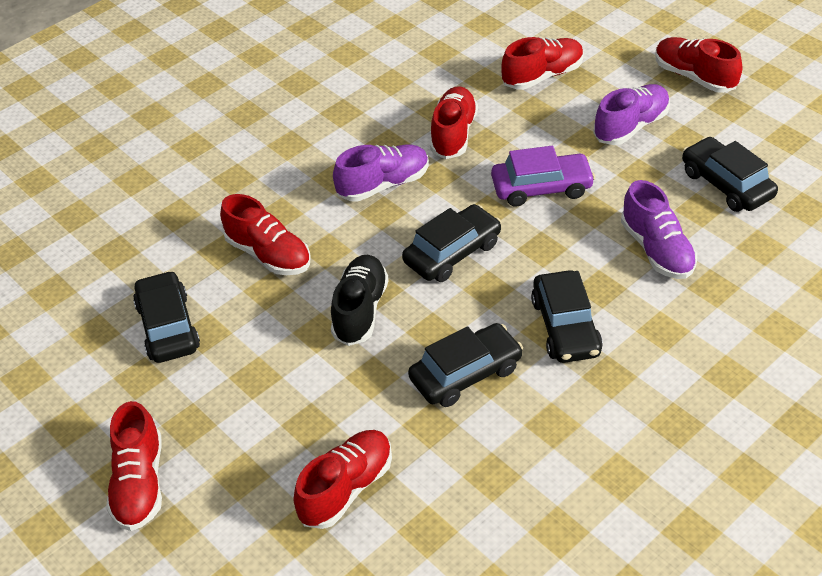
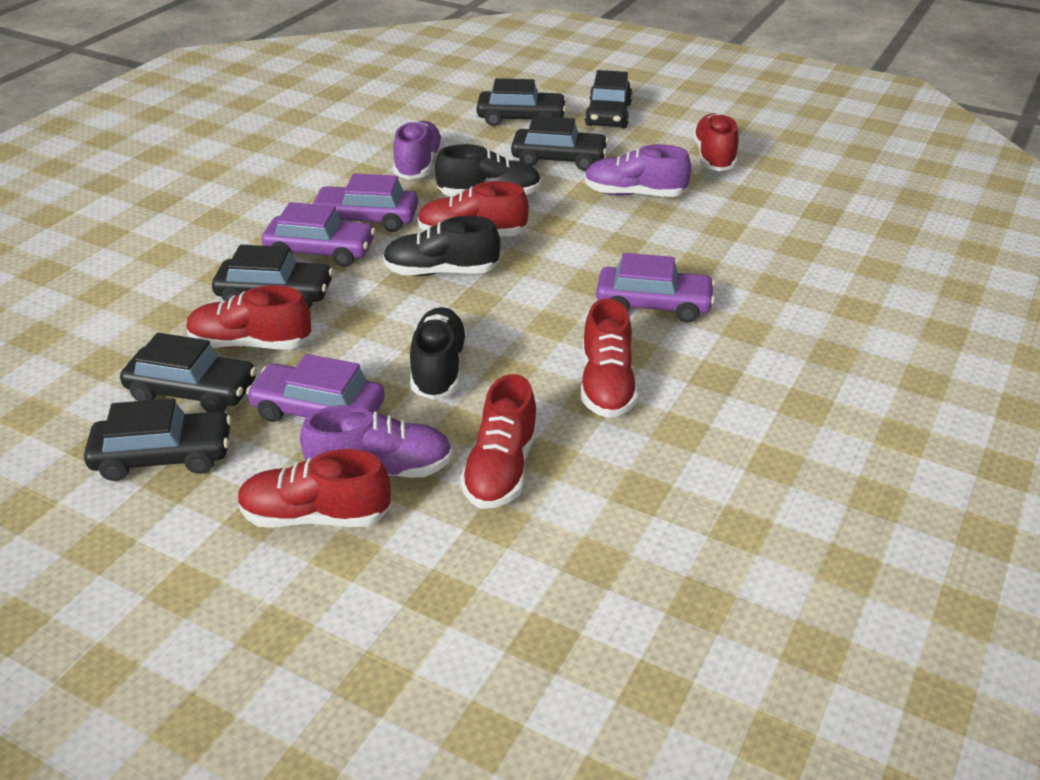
black car: 5 -> 6
black shoe: 1 -> 3
purple car: 1 -> 4

